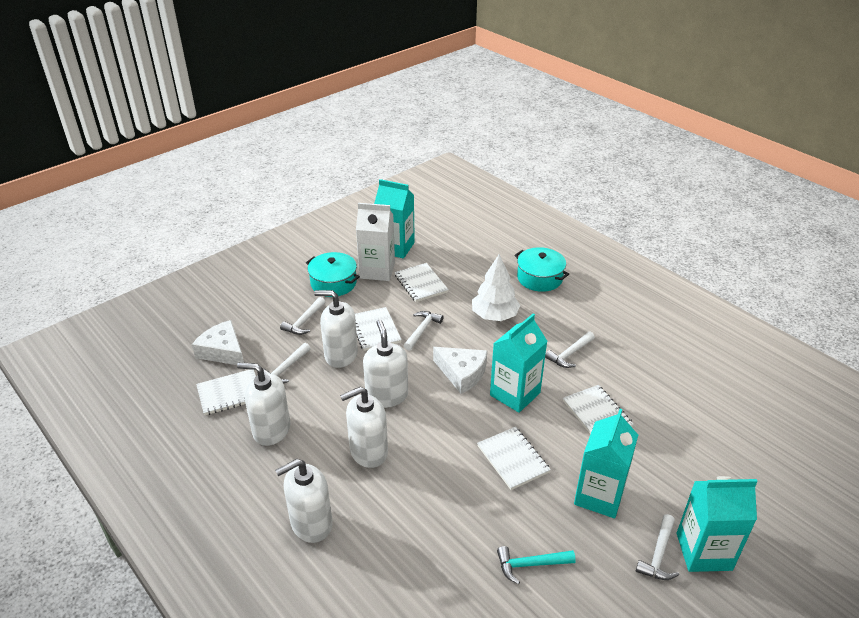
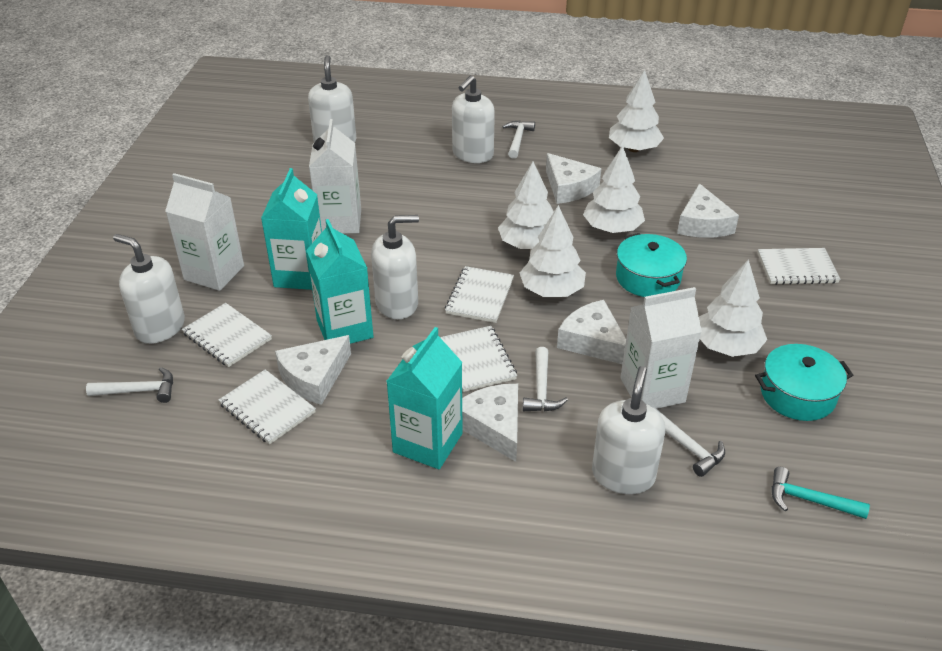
turquoise carton: 4 -> 3
white carton: 1 -> 3
white cheese: 2 -> 5
white hammer: 5 -> 4
white tree: 1 -> 5

